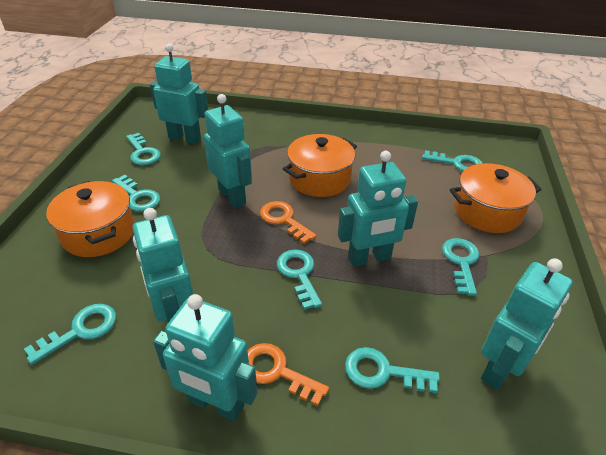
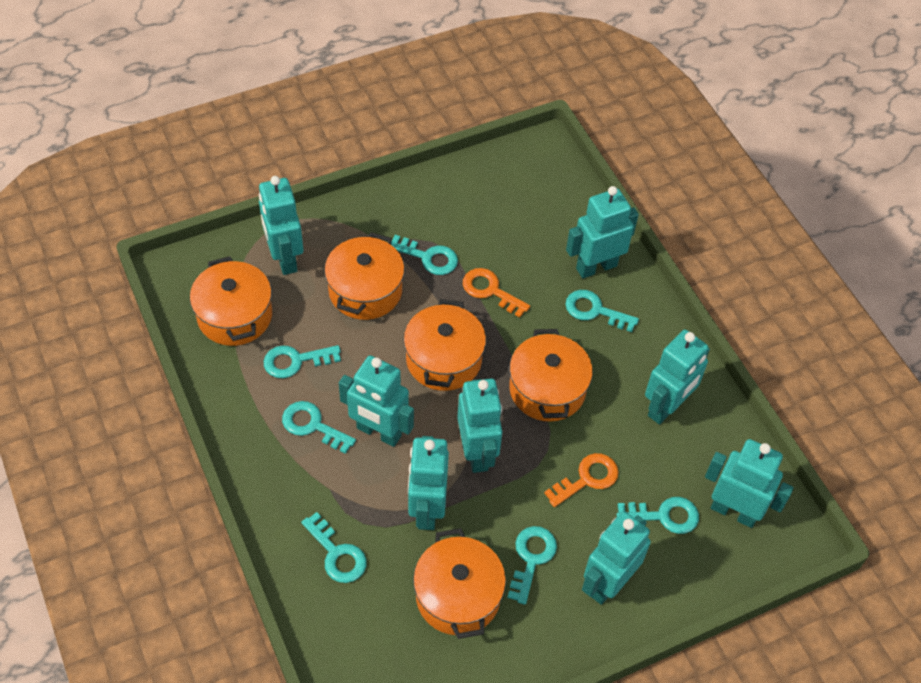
orange pot: 3 -> 5
turquoise robot: 6 -> 8

